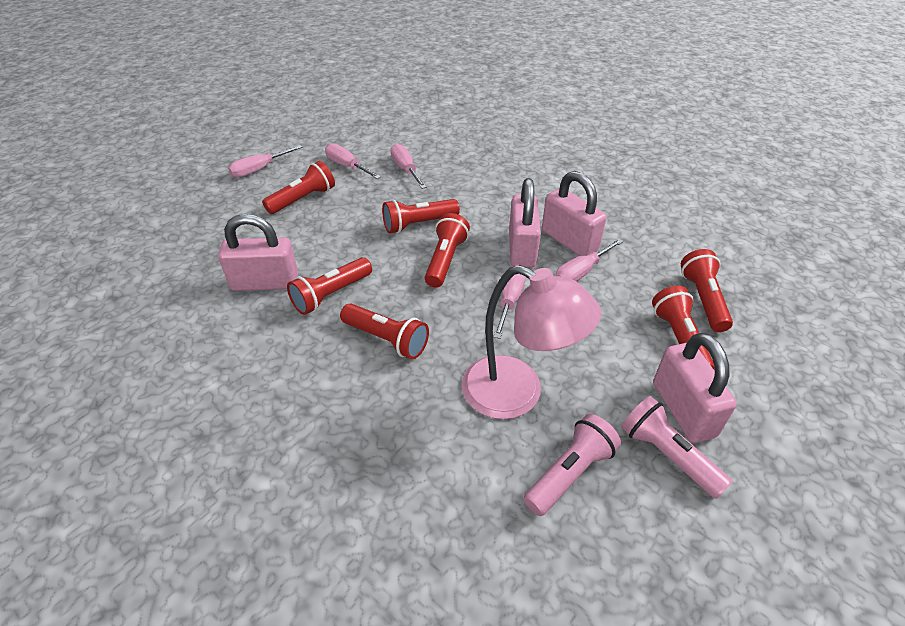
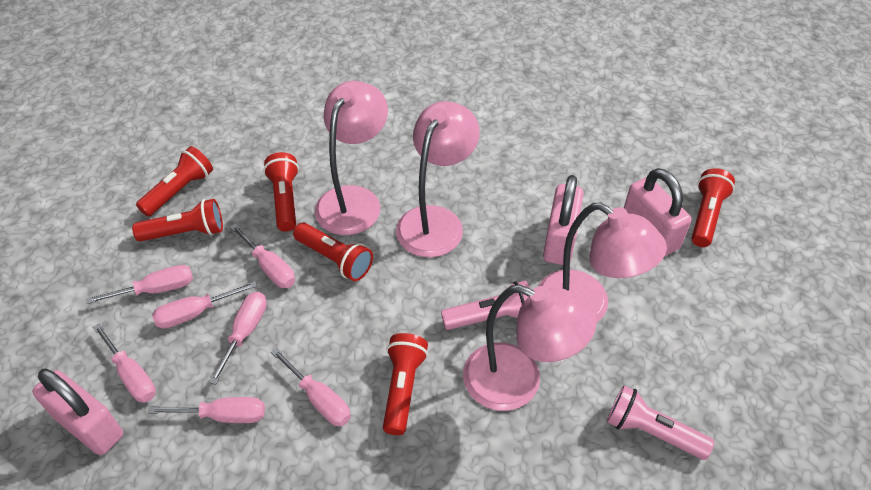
pink lamp: 1 -> 4
pink padlock: 4 -> 3
pink screwdriver: 5 -> 7
red flashlight: 7 -> 6

